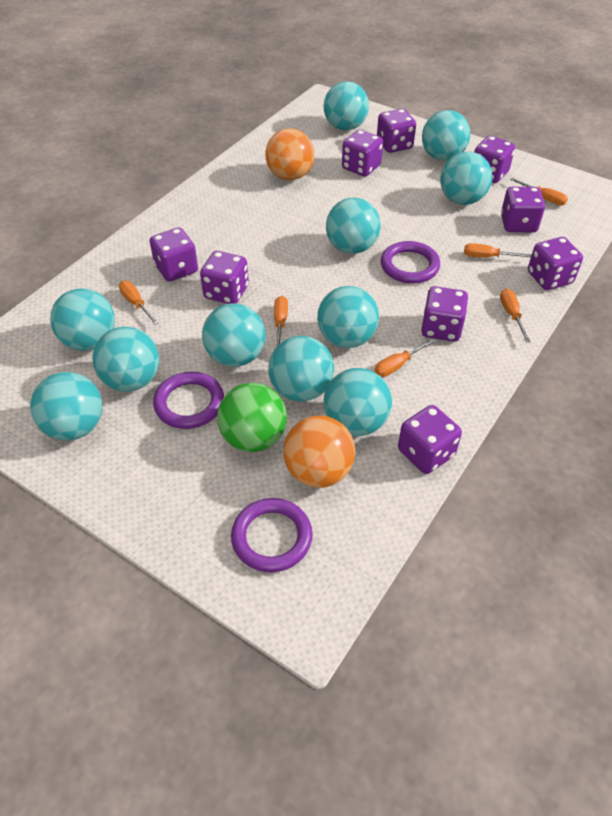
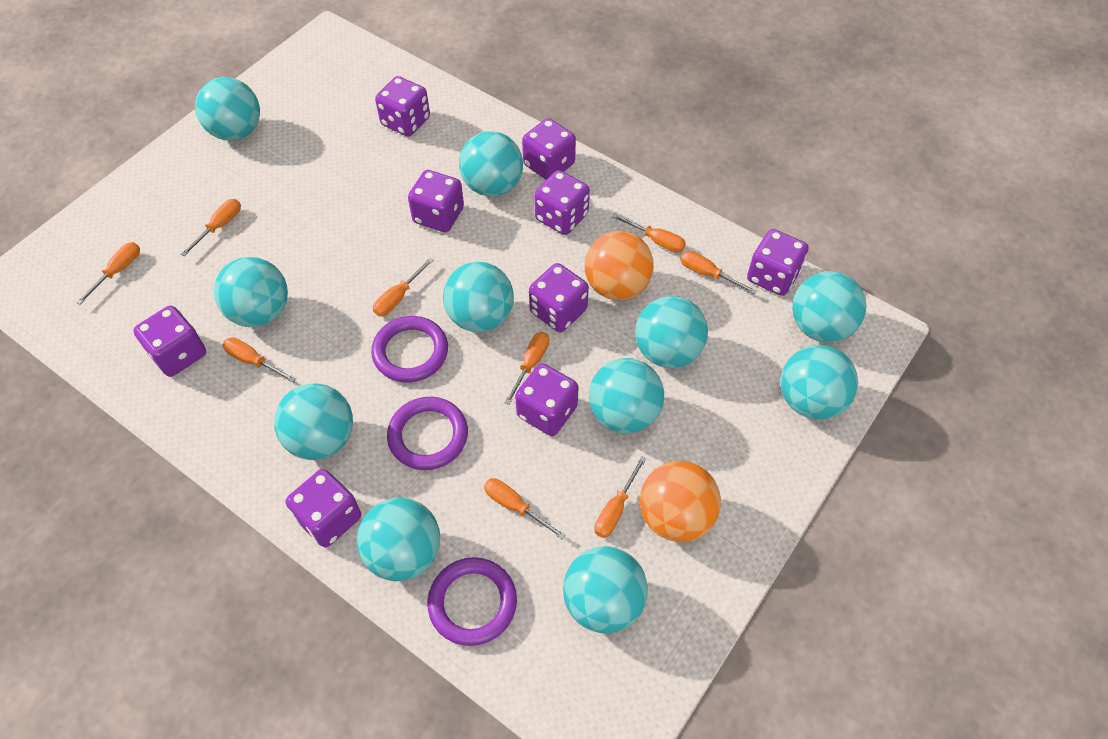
green ball: 1 -> 0
orange screwdriver: 6 -> 9

